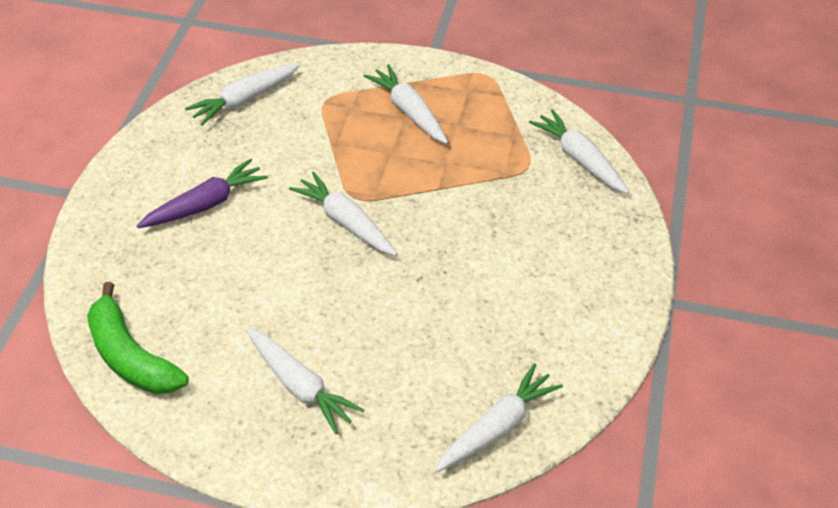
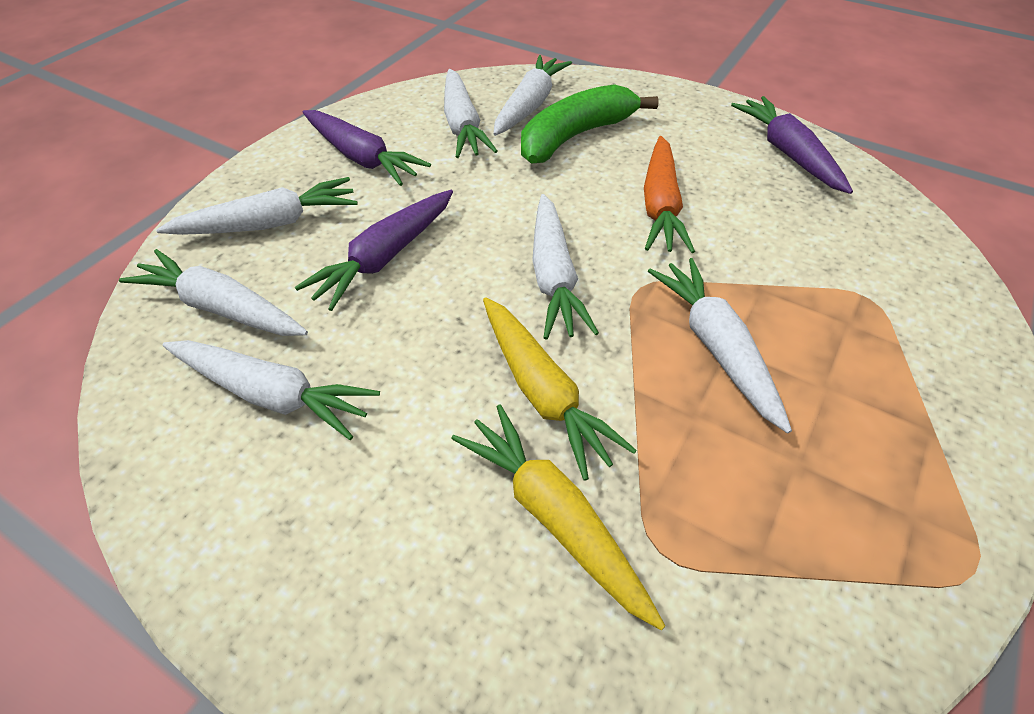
orange carrot: 0 -> 1
purple carrot: 1 -> 3
white carrot: 6 -> 7
yellow carrot: 0 -> 2

